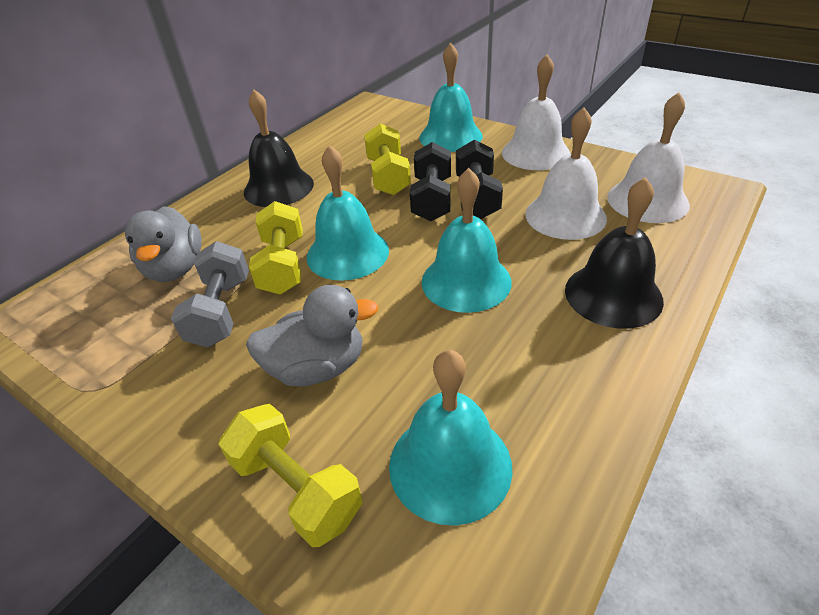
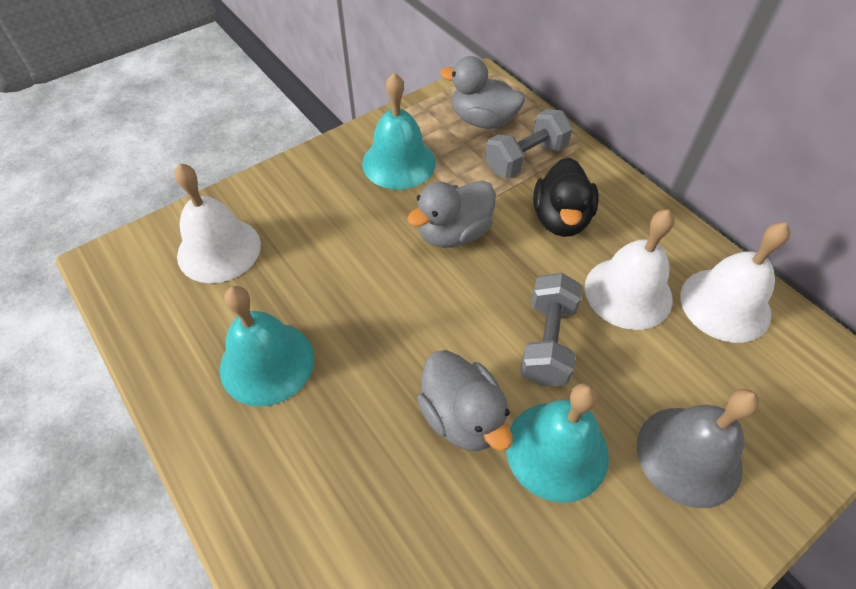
black bell: 2 -> 0
black duck: 0 -> 1
black dumbbell: 2 -> 0
grey bell: 0 -> 1
grey duck: 2 -> 3
grey dumbbell: 1 -> 2
turquoise bell: 4 -> 3
yellow dumbbell: 3 -> 0

